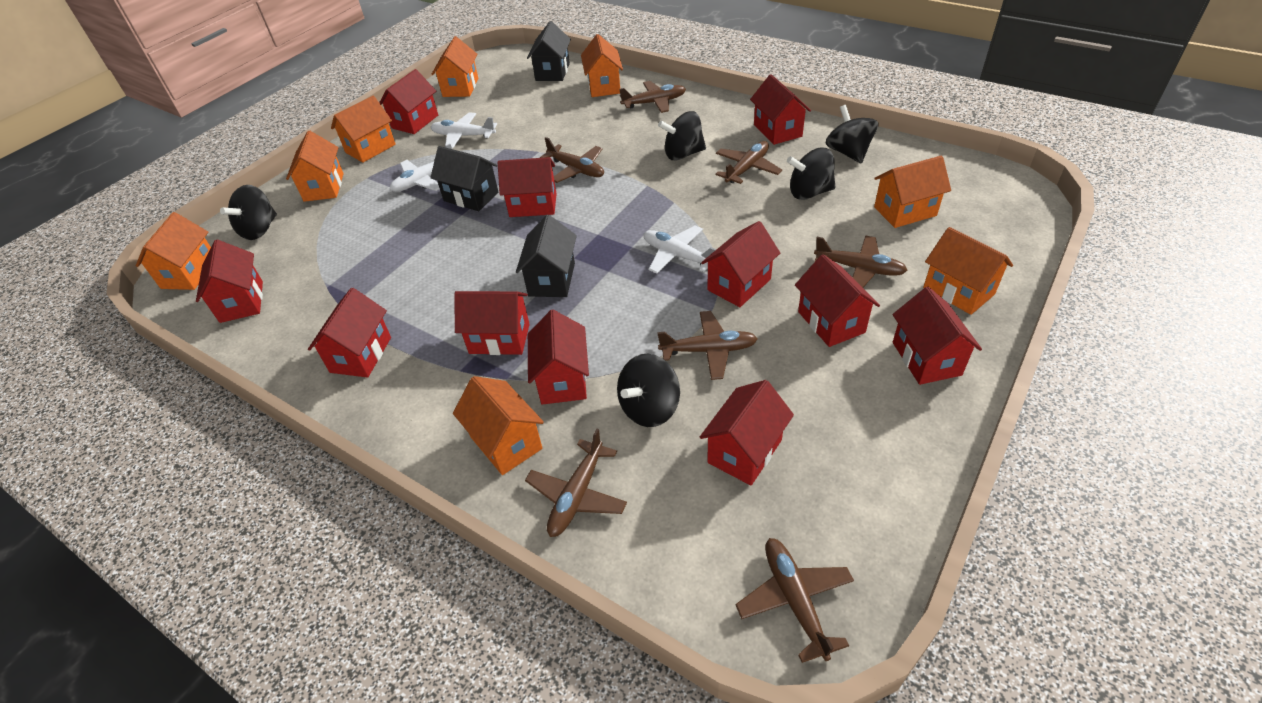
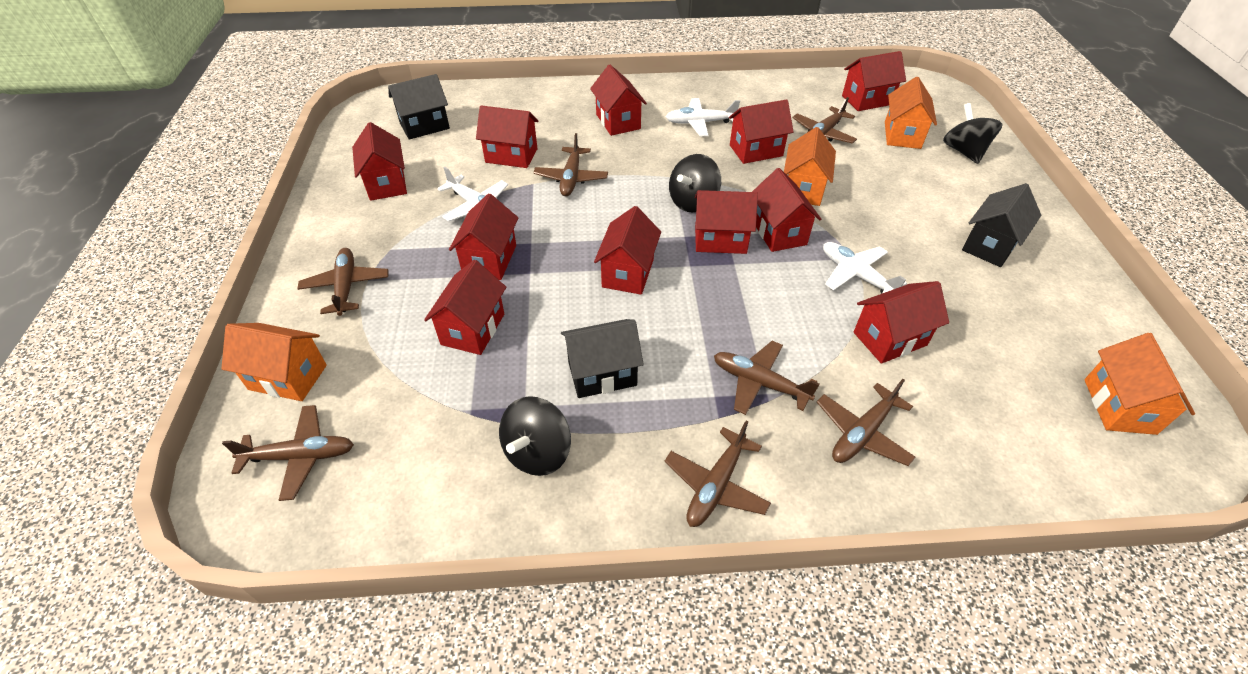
black spinning top: 5 -> 3
orange house: 8 -> 4

